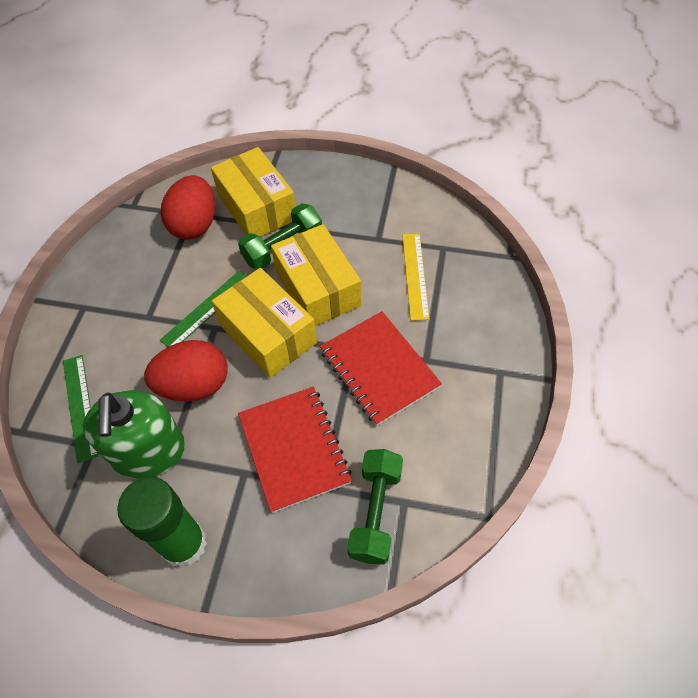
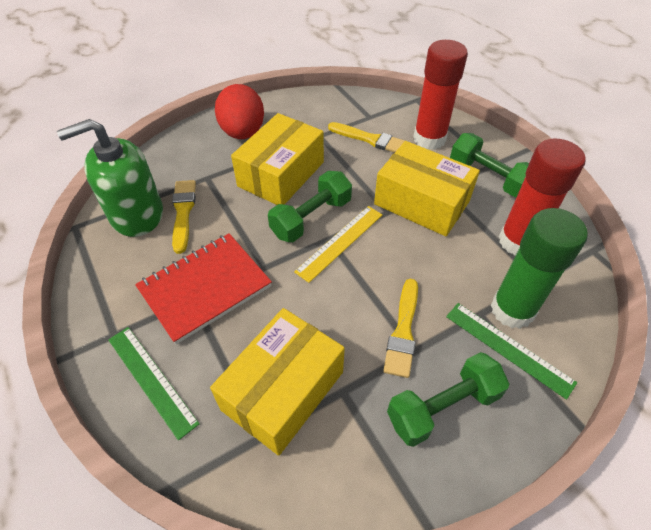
green dumbbell: 2 -> 3
red egg: 2 -> 1
red glue stick: 0 -> 2
red notebook: 2 -> 1
yellow brush: 0 -> 3

